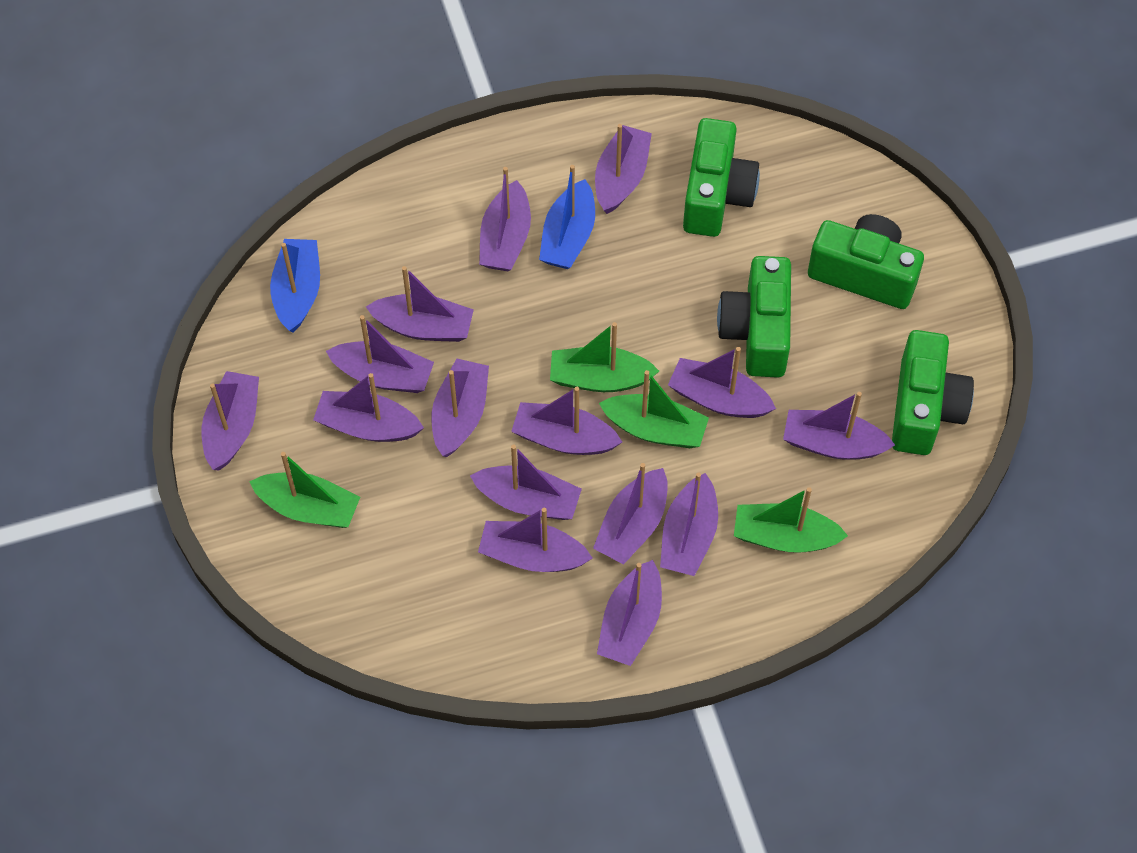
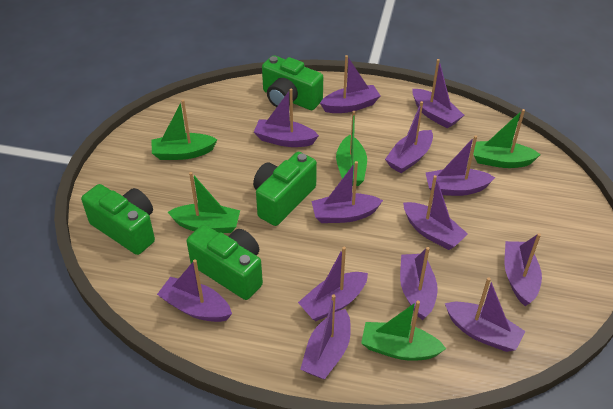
blue boat: 2 -> 0
green boat: 4 -> 5
purple boat: 15 -> 13

